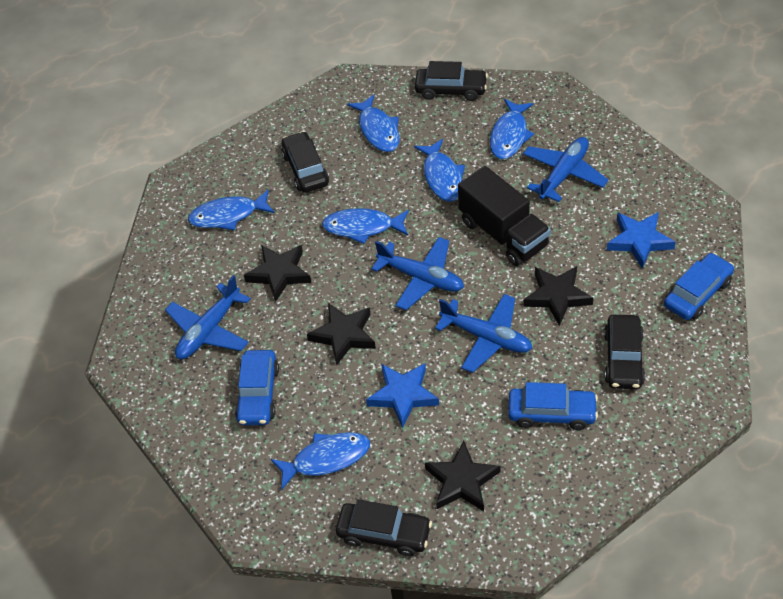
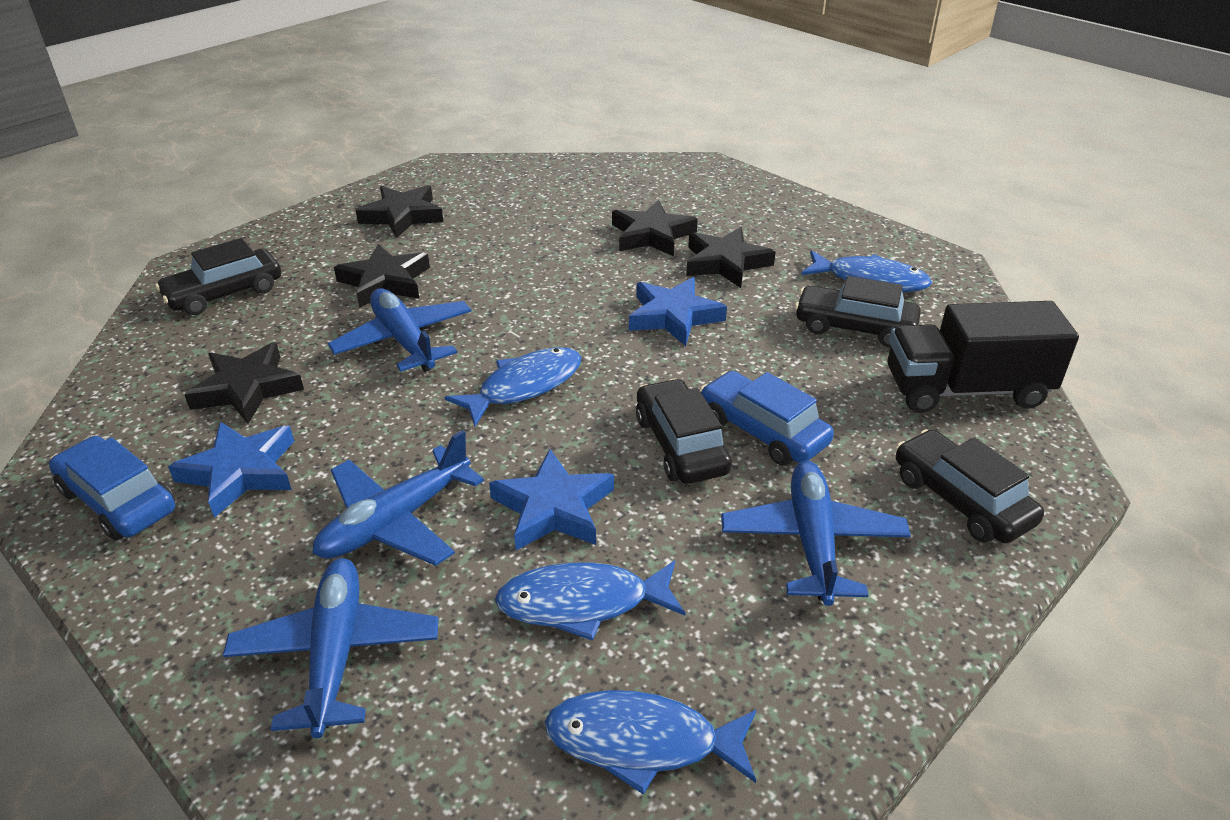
black star: 4 -> 5
blue car: 3 -> 2
blue fish: 6 -> 4
blue star: 2 -> 3

